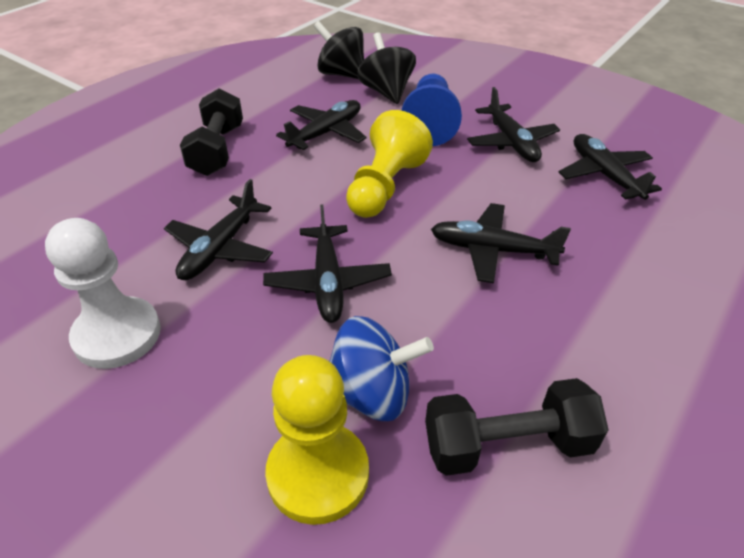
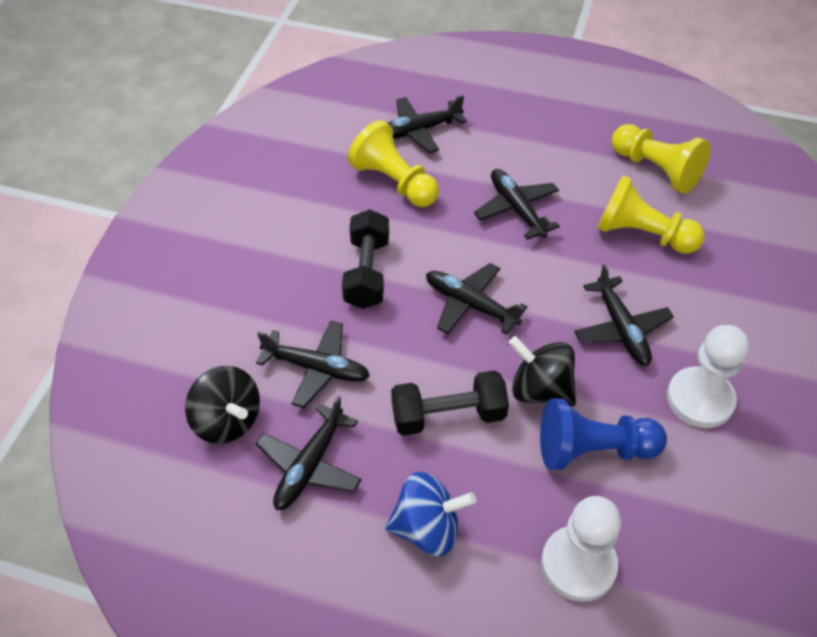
white pawn: 1 -> 2
yellow pawn: 2 -> 3

